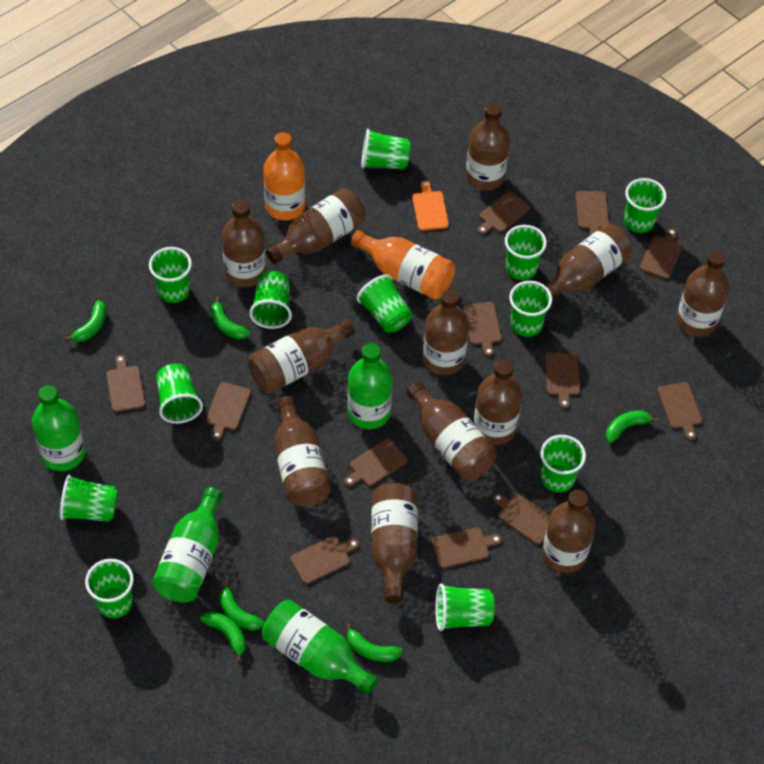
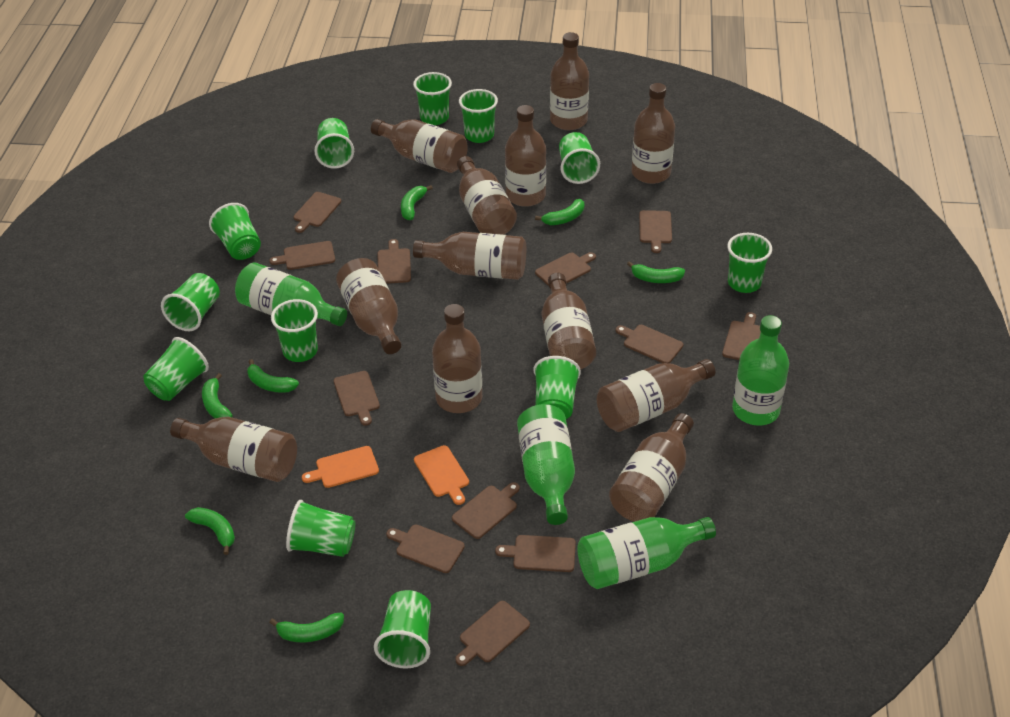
green banana: 6 -> 7
orange bottle: 2 -> 0
orange cutting board: 1 -> 2

